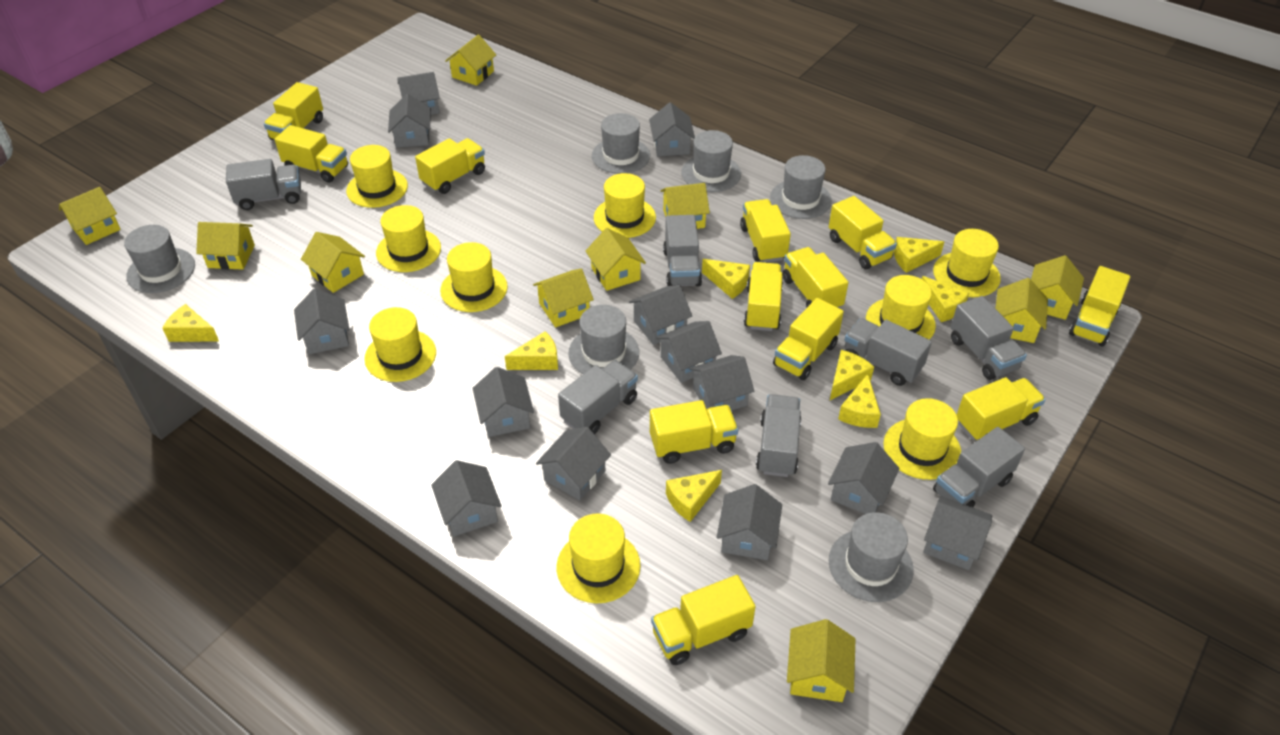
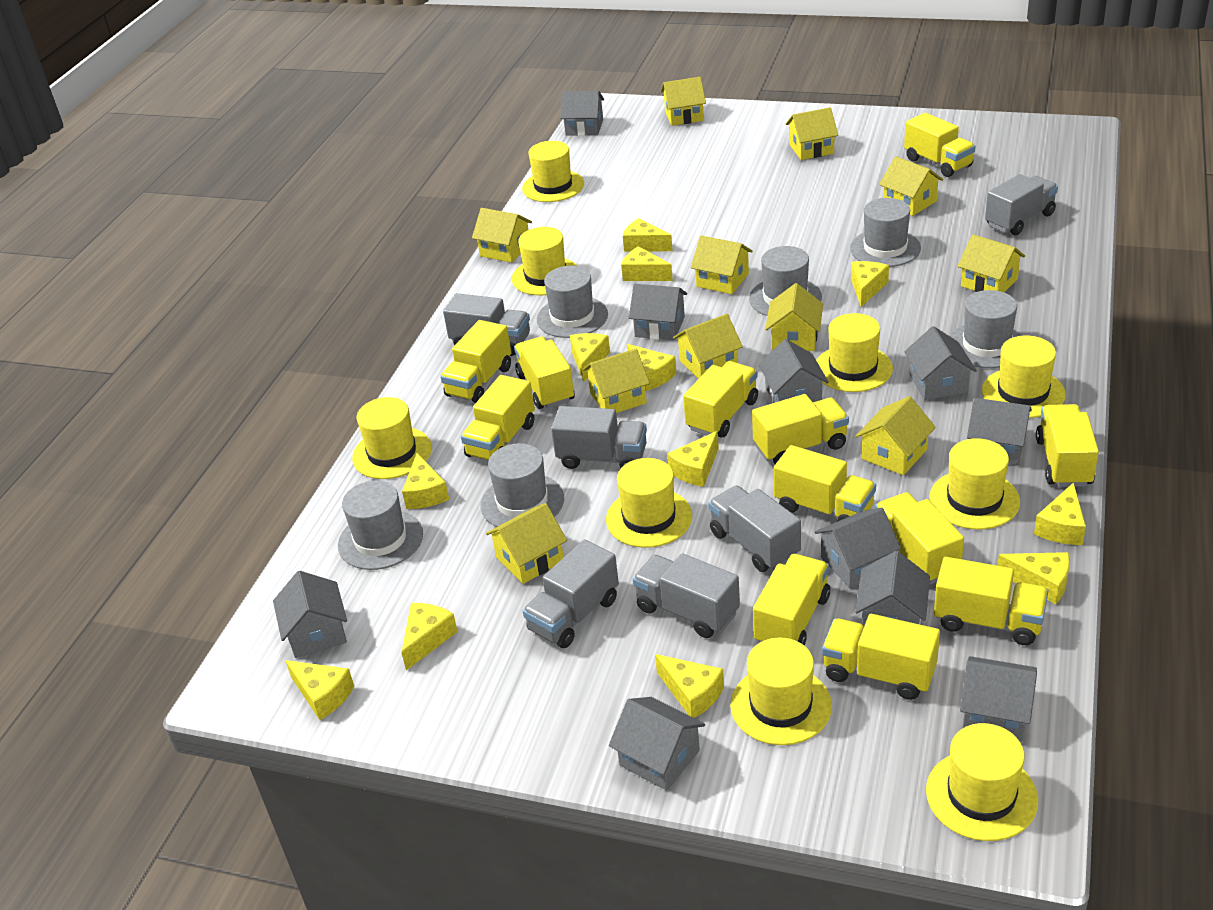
grey house: 13 -> 10
grey truck: 7 -> 6
yellow cheese: 8 -> 12
yellow house: 10 -> 11

